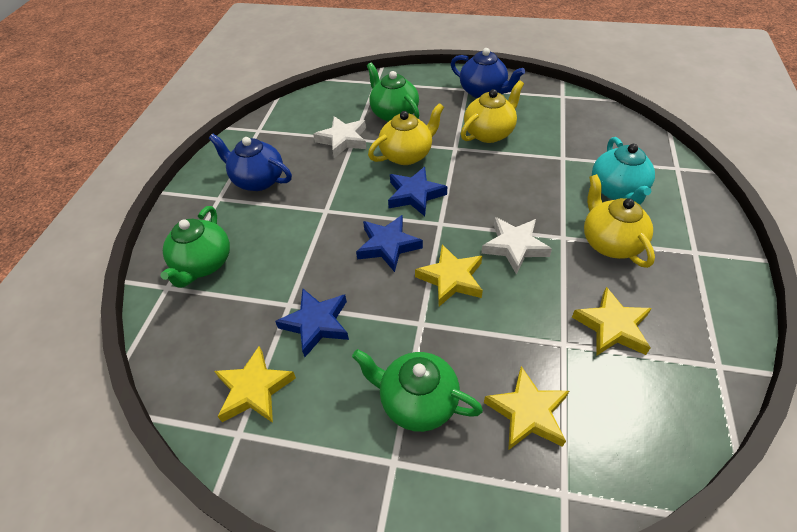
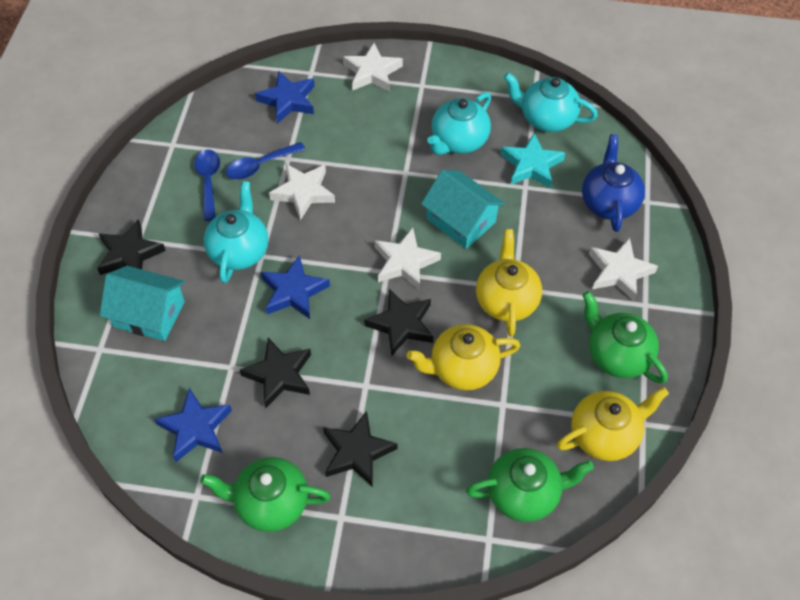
black star: 0 -> 4
blue spoon: 0 -> 2
blue teapot: 2 -> 1
turquoise house: 0 -> 2
turquoise star: 0 -> 1
turquoise teapot: 1 -> 3
white star: 2 -> 4
yellow star: 4 -> 0

